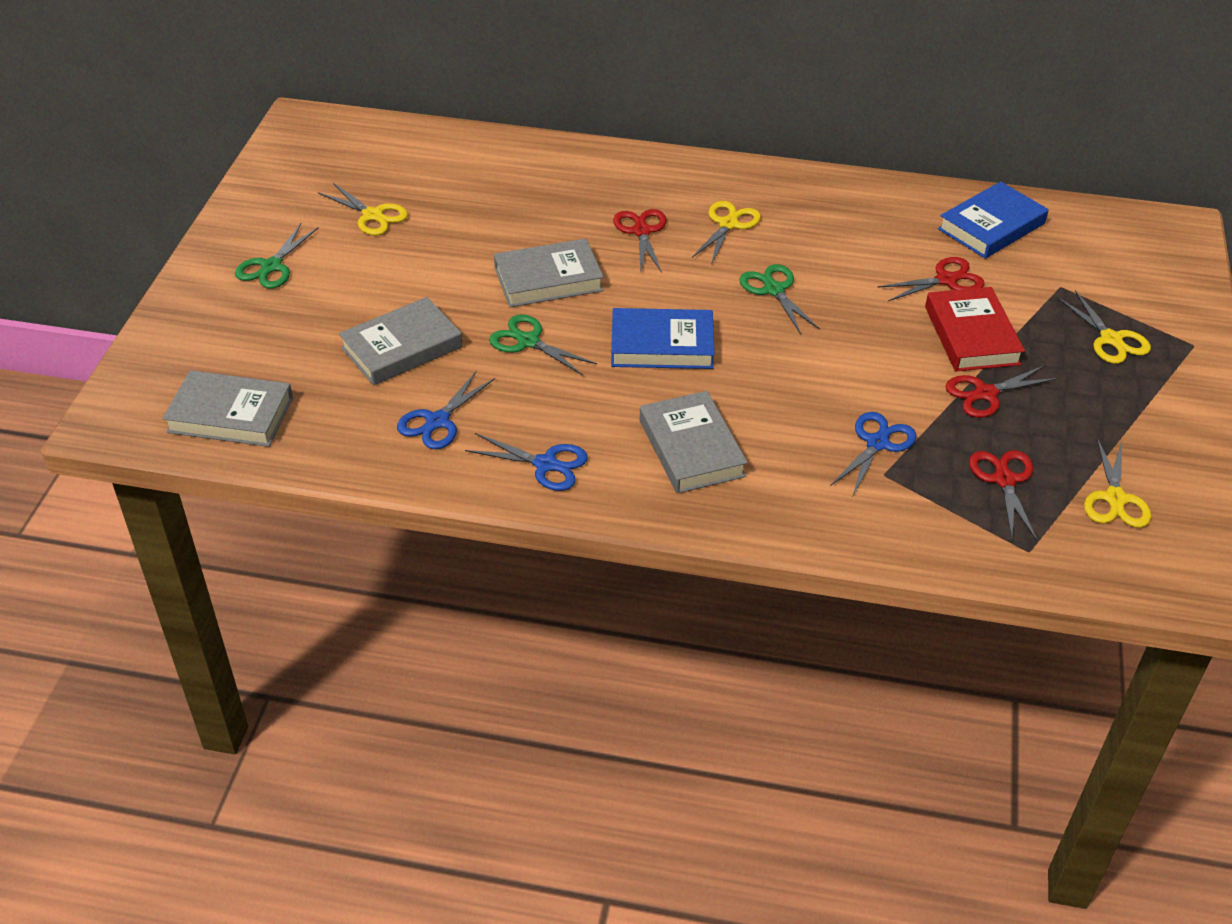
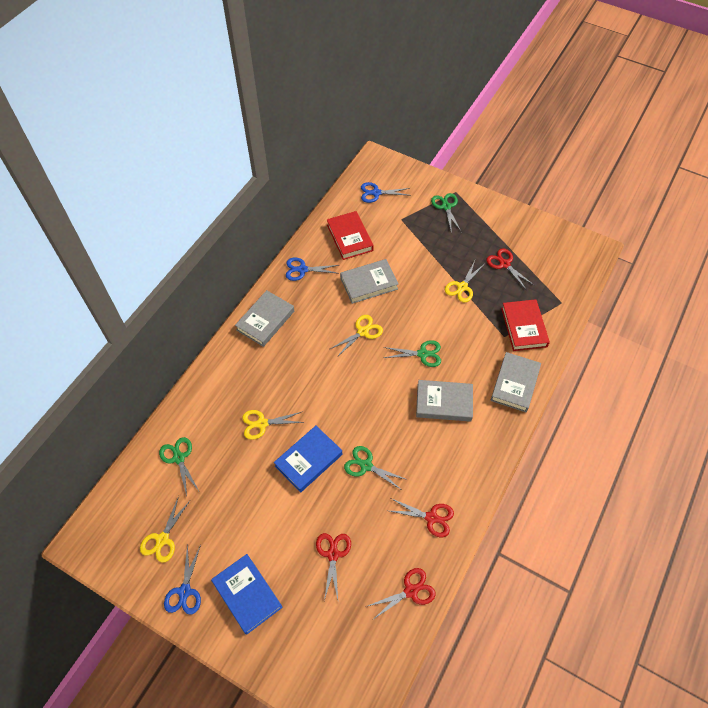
green scissors: 3 -> 4
red book: 1 -> 2

